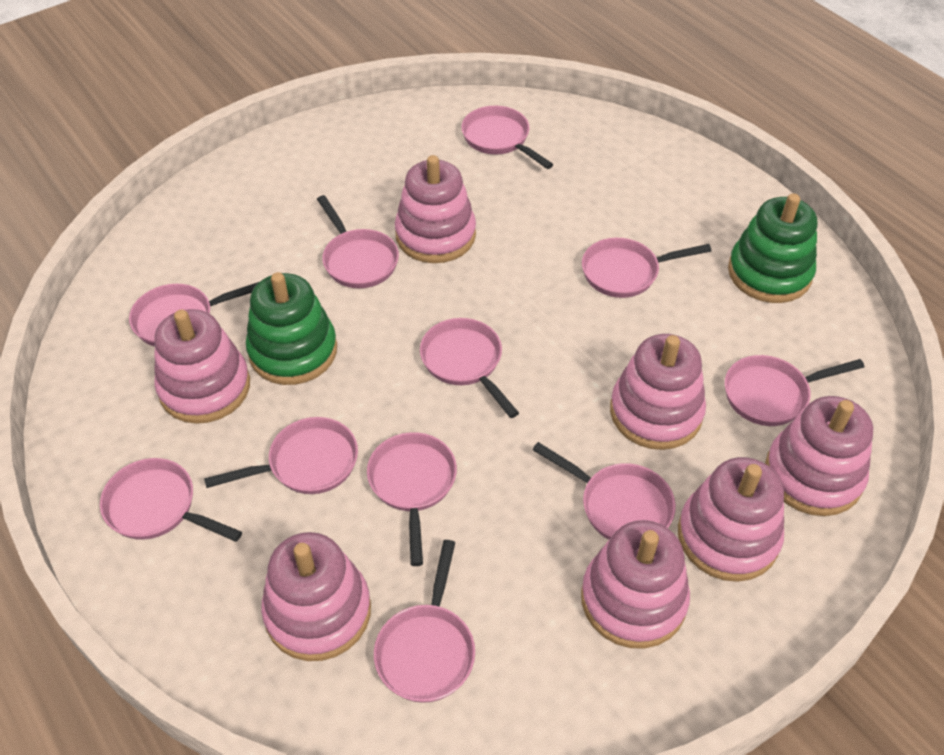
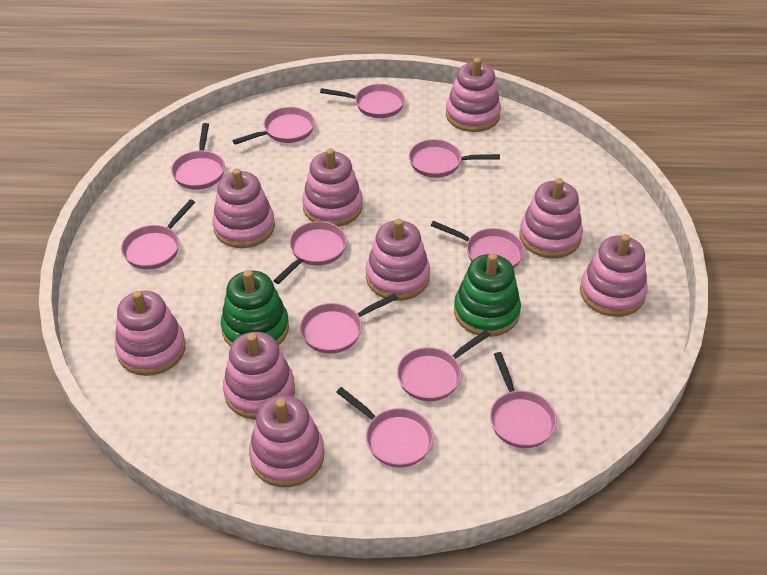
pink stacking toy: 7 -> 9

